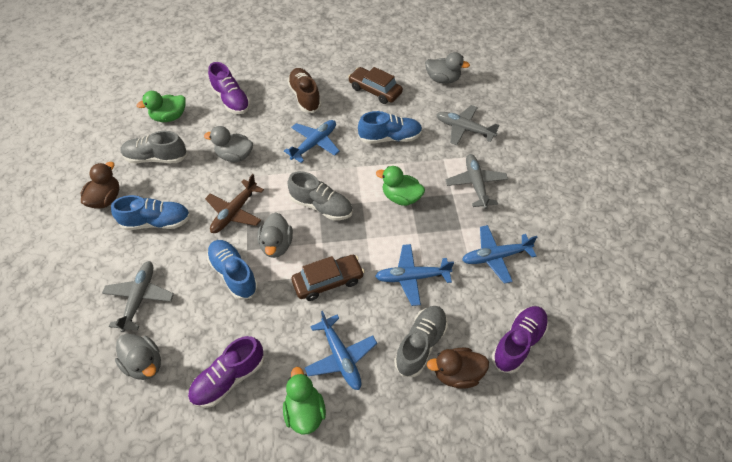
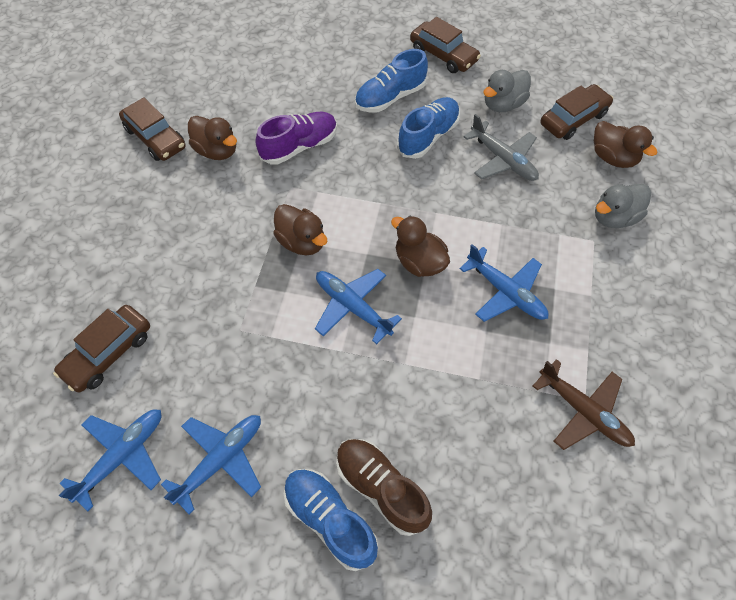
brown car: 2 -> 4
brown duck: 2 -> 4
green duck: 3 -> 0
grey duck: 4 -> 2
grey plane: 3 -> 1
grey shoe: 3 -> 0
purple shoe: 3 -> 1

